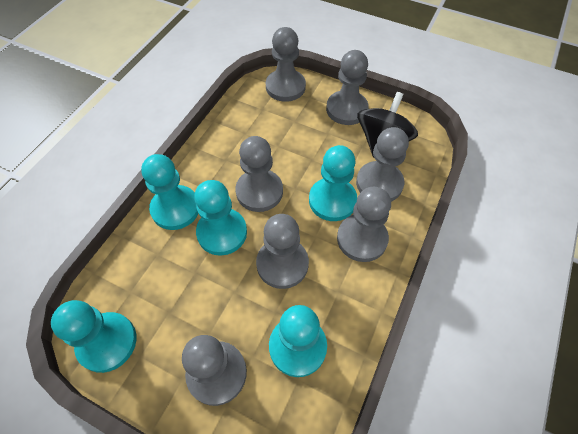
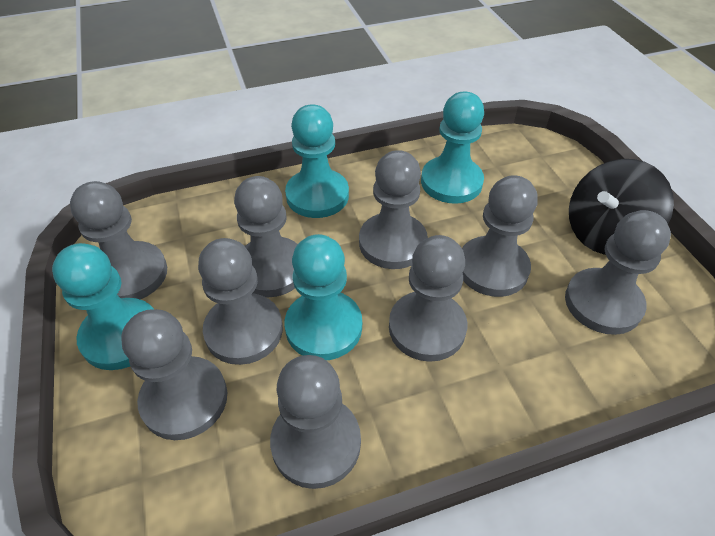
grey pawn: 7 -> 9
turquoise pawn: 5 -> 4

